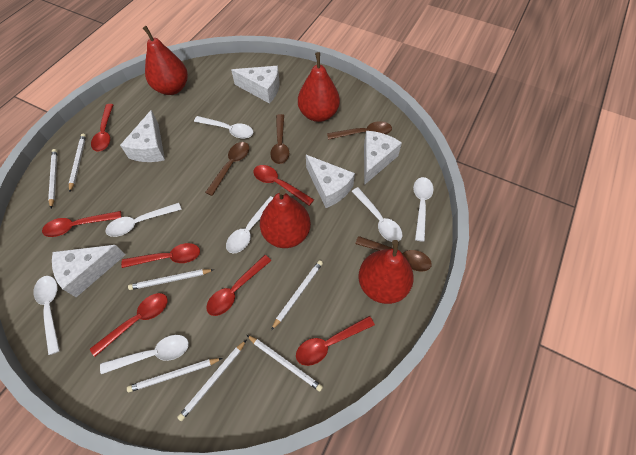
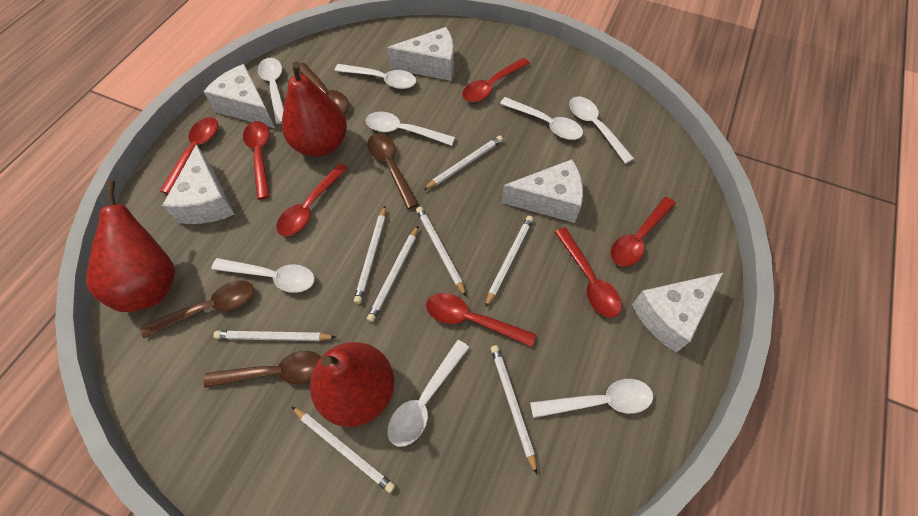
red pear: 4 -> 3
white pencil: 7 -> 8
white spoon: 7 -> 8

